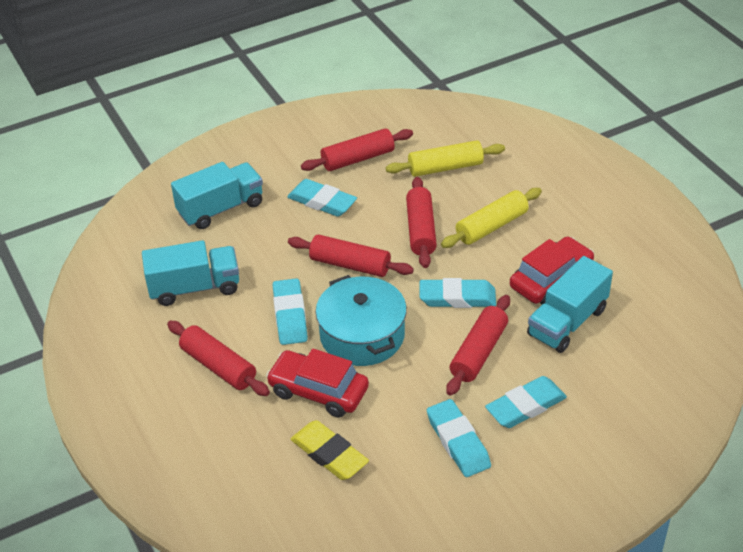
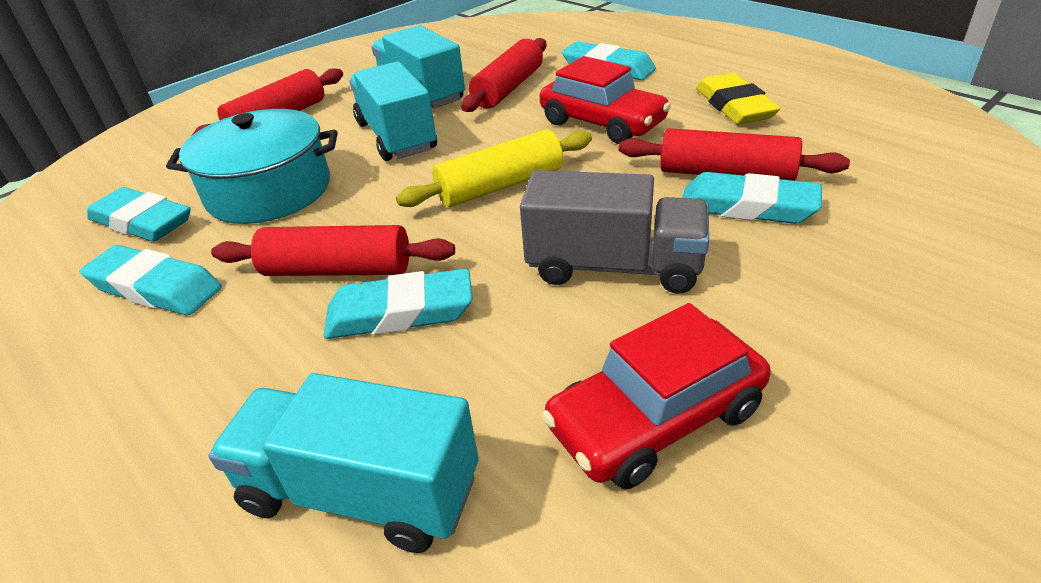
grey truck: 0 -> 1
red rolling pin: 5 -> 4
yellow rolling pin: 2 -> 1

